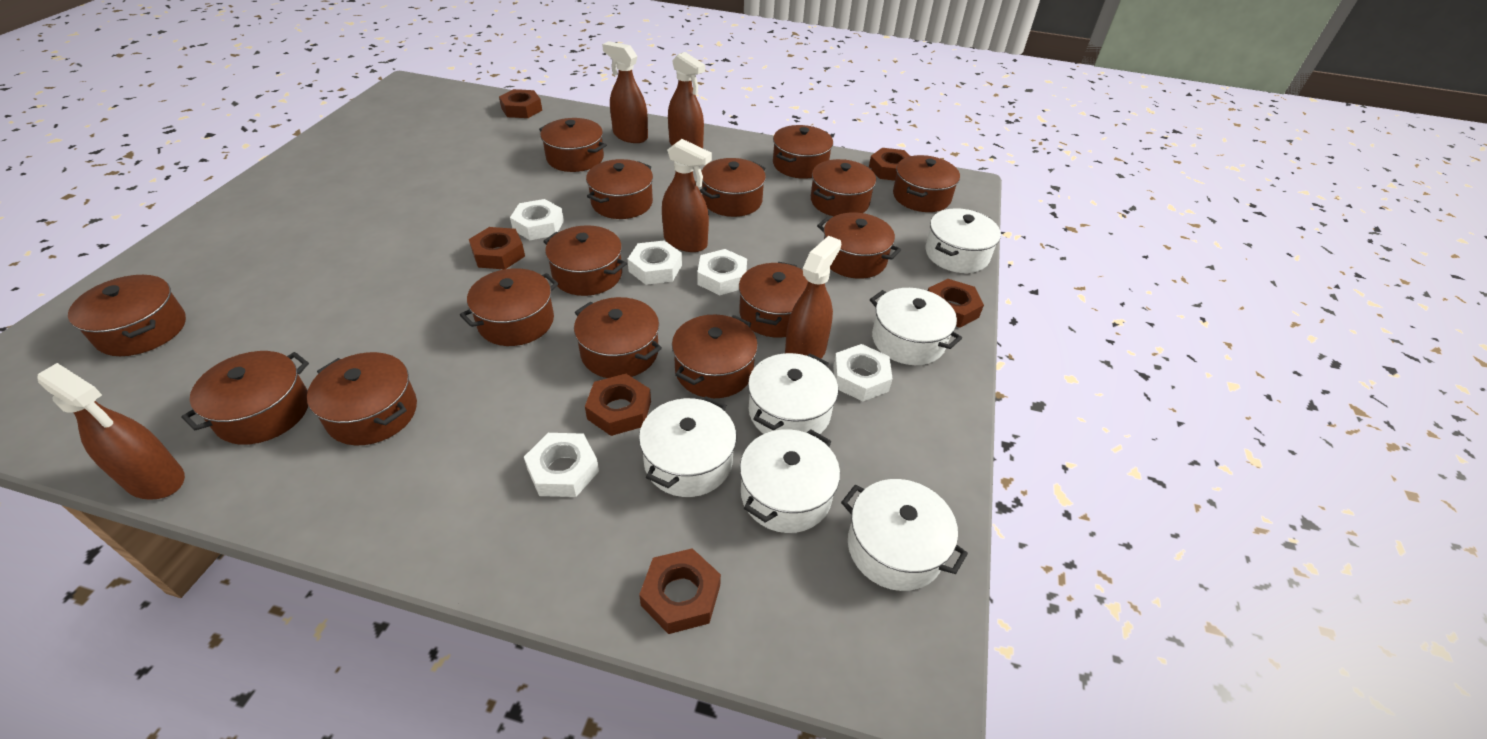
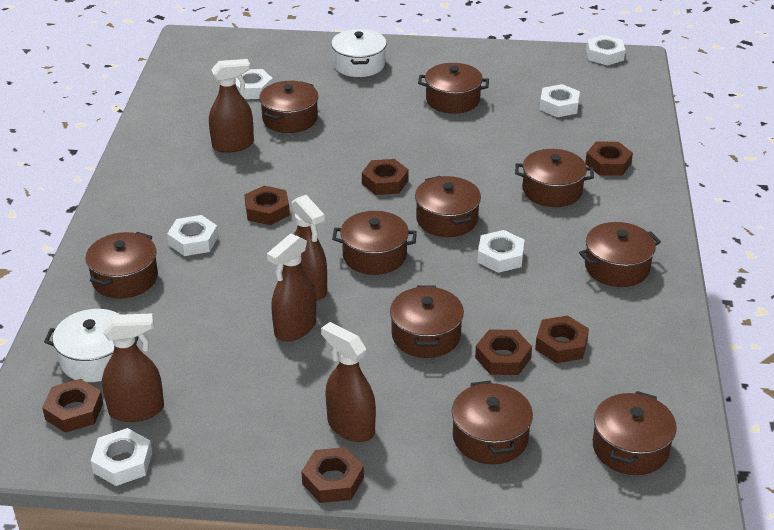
brown nut: 6 -> 7
brown pot: 15 -> 10
white nut: 5 -> 6
white pot: 6 -> 2

